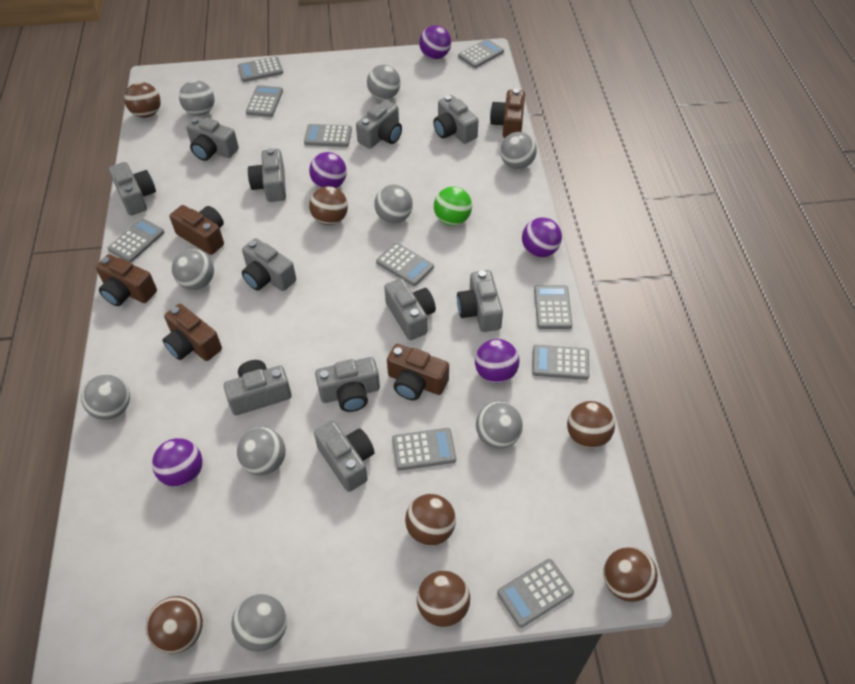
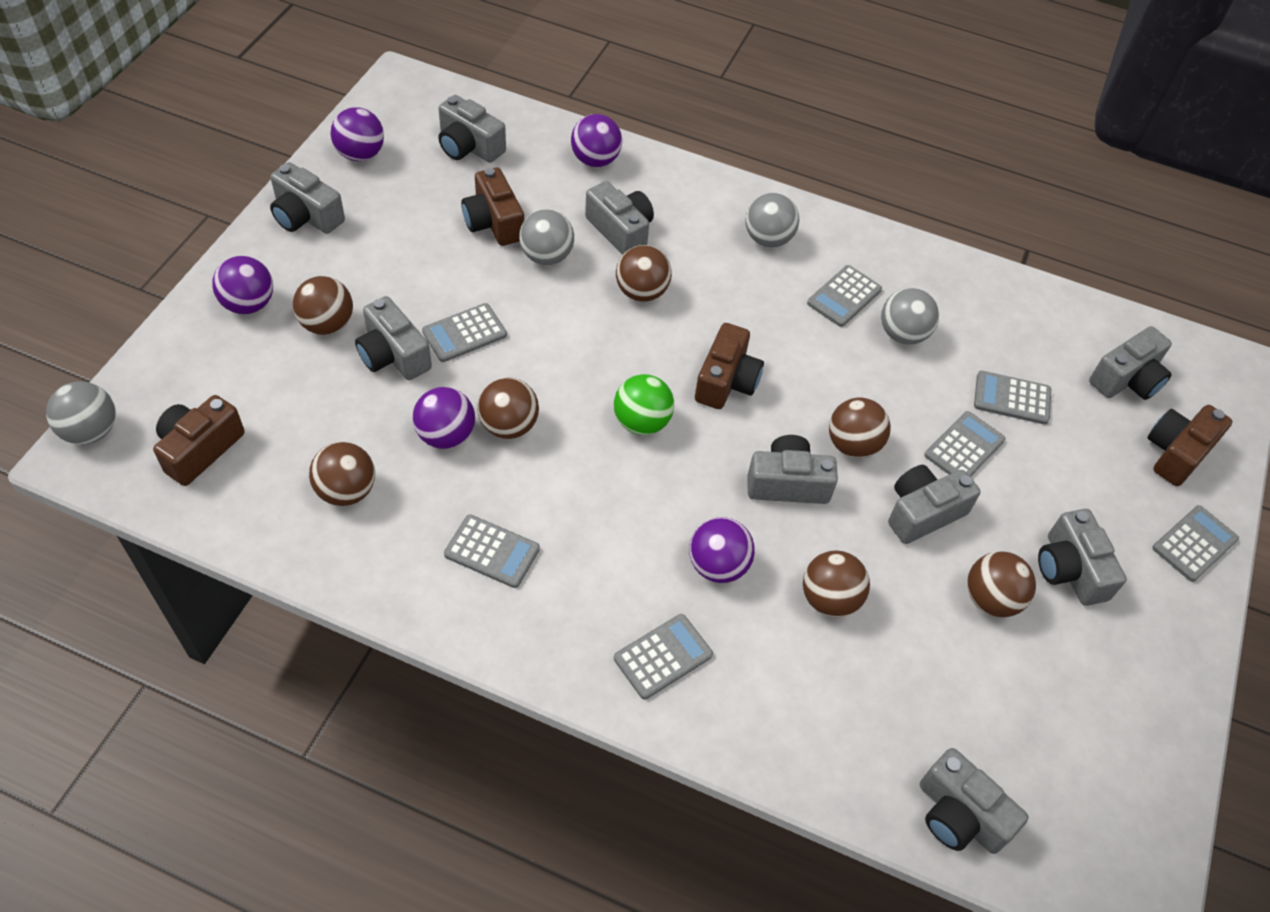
brown camera: 5 -> 4
grey ball: 9 -> 4
grey calculator: 10 -> 7
grey camera: 11 -> 9

